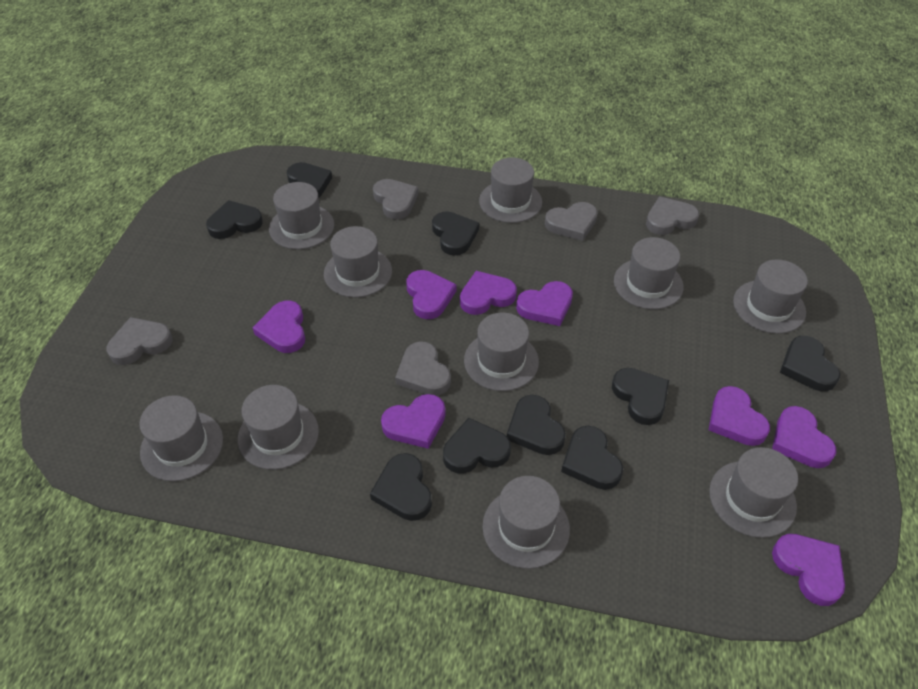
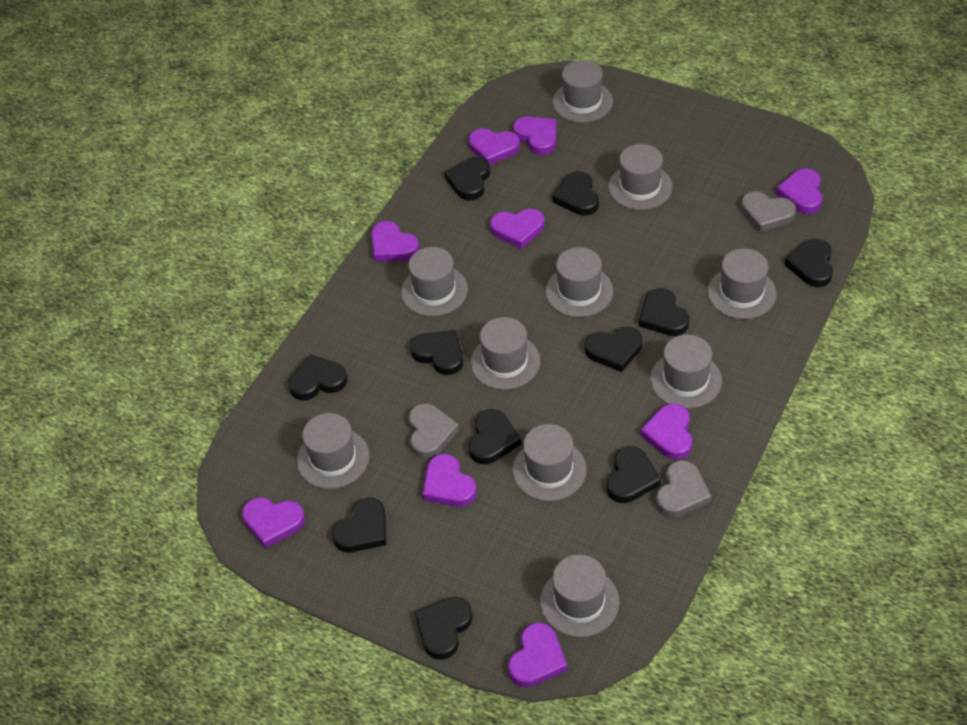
black heart: 9 -> 11
grey heart: 5 -> 3
purple heart: 8 -> 9

